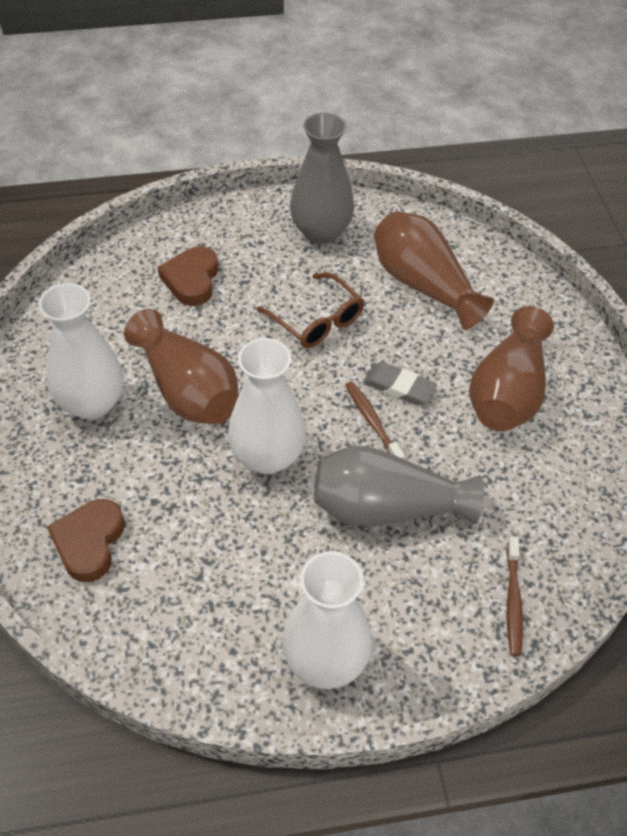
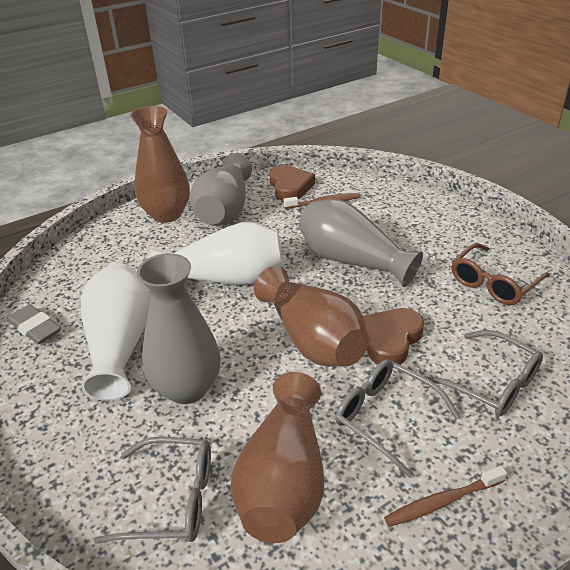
grey glasses: 0 -> 3
grey vase: 2 -> 3
white vase: 3 -> 2

